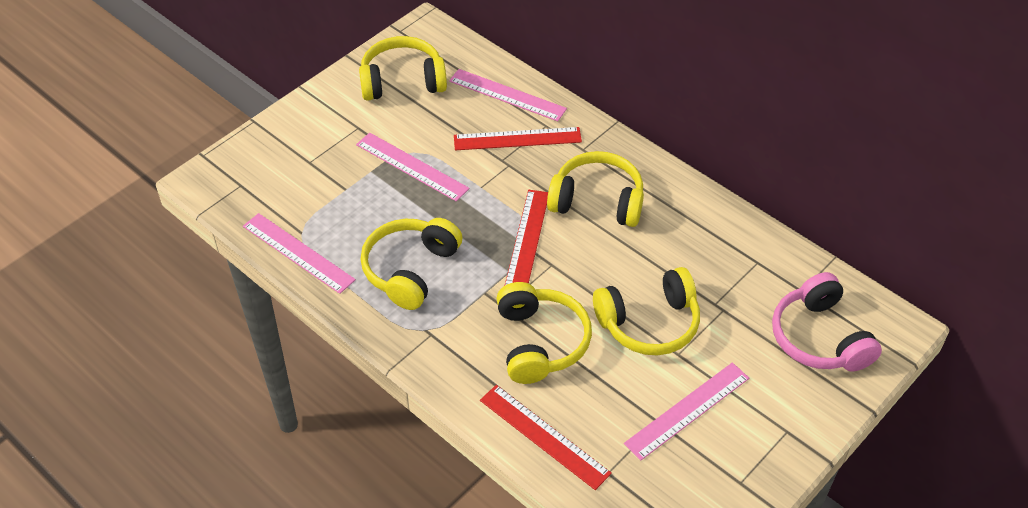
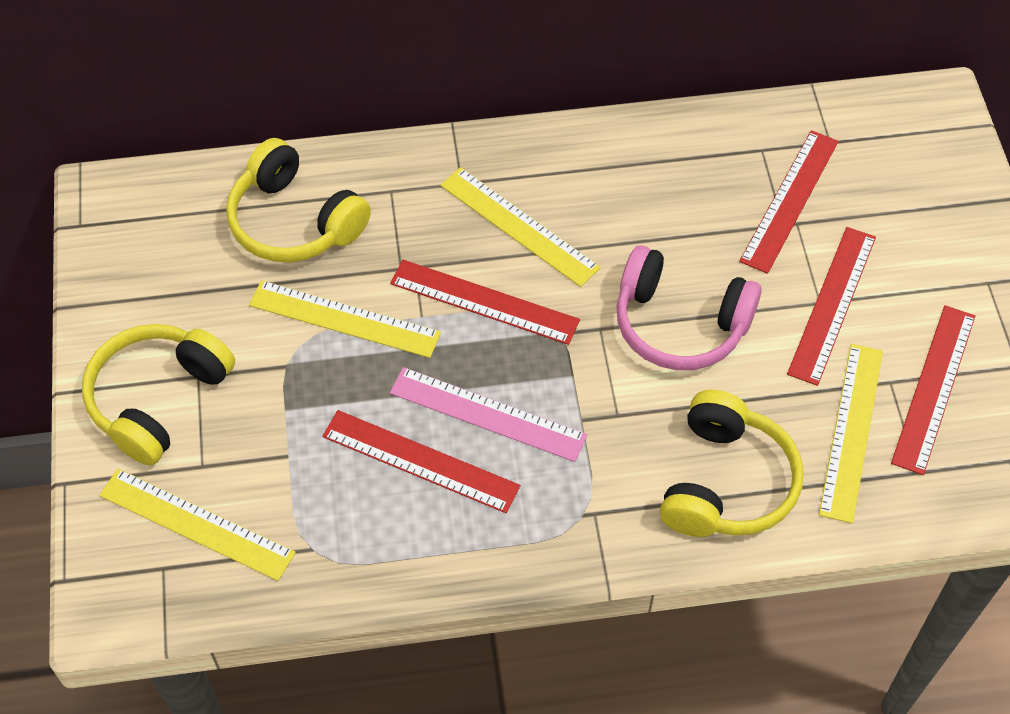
pink ruler: 4 -> 1
red ruler: 3 -> 5
yellow headphones: 5 -> 3
yellow ruler: 0 -> 4

